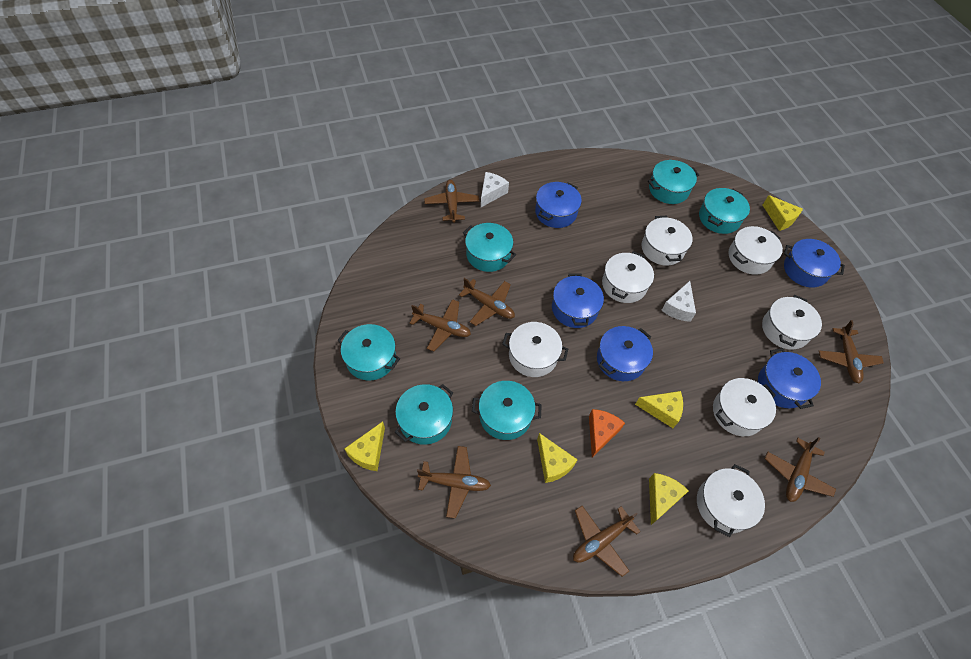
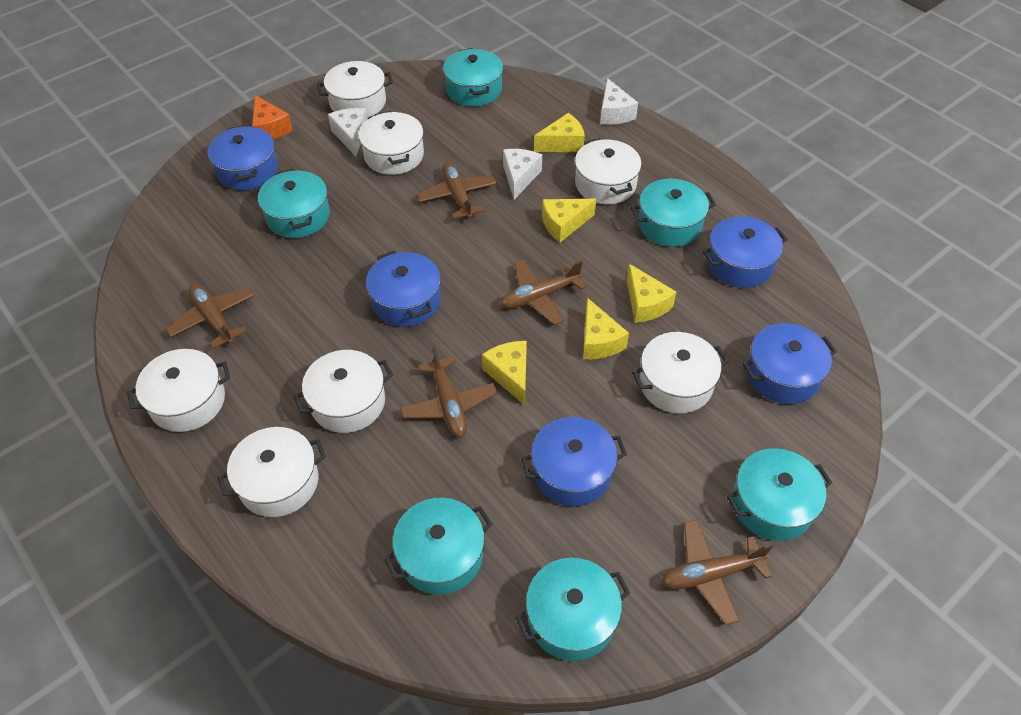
brown plane: 7 -> 5
white cheese: 2 -> 3

